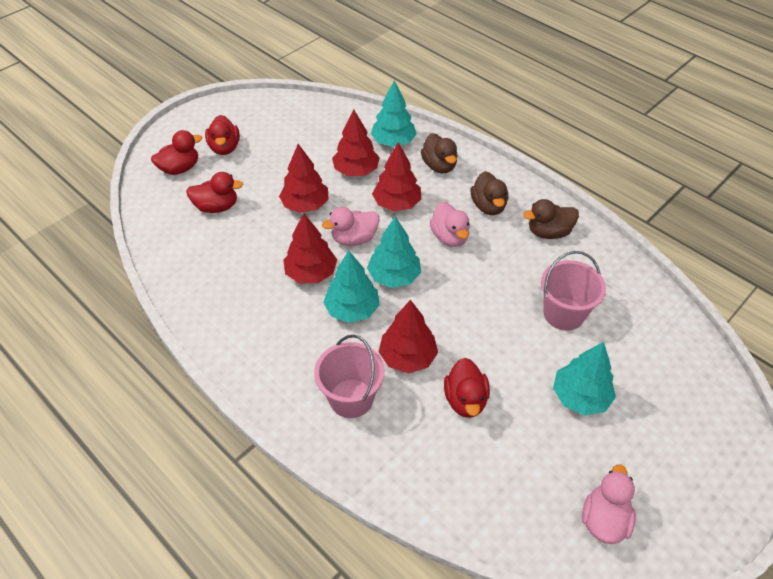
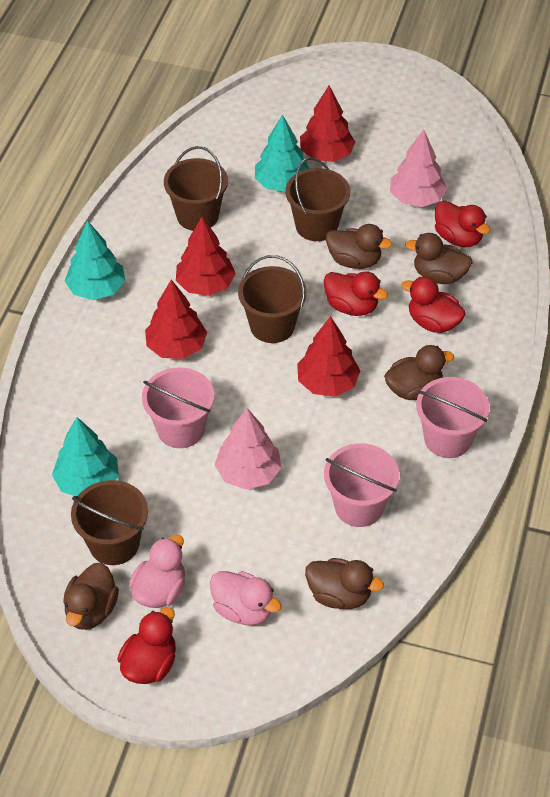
brown bucket: 0 -> 4
brown duck: 3 -> 5
pink bucket: 2 -> 3
pink duck: 3 -> 2
pink tree: 0 -> 2
red tree: 5 -> 4
turquoise tree: 4 -> 3

